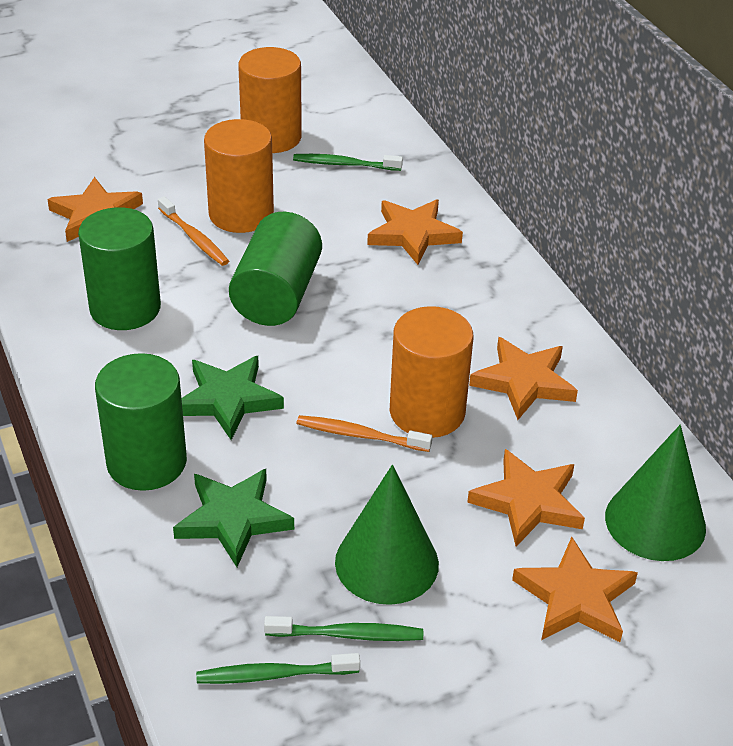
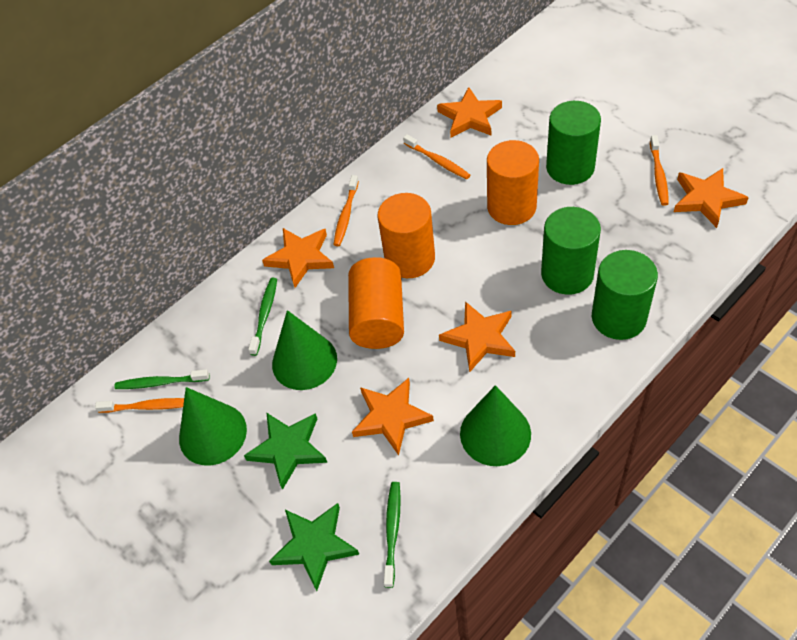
green cone: 2 -> 3
orange toothbrush: 2 -> 4

